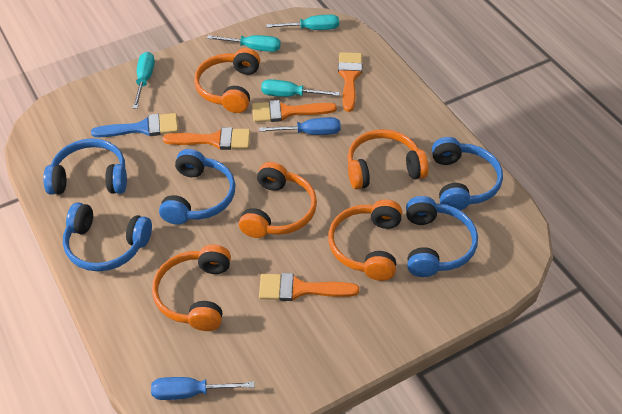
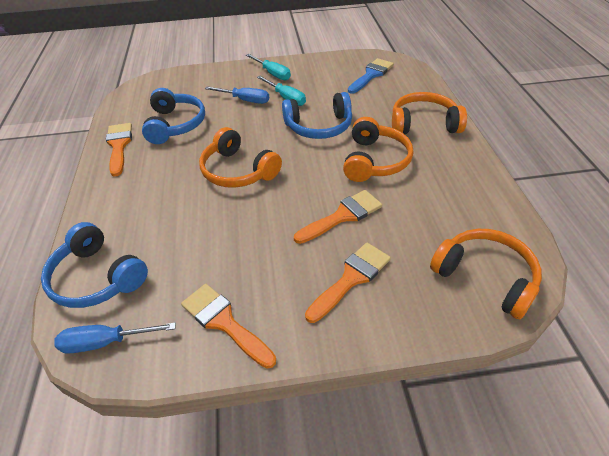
blue headphones: 5 -> 3
orange headphones: 5 -> 4
turquoise screwdriver: 4 -> 2

